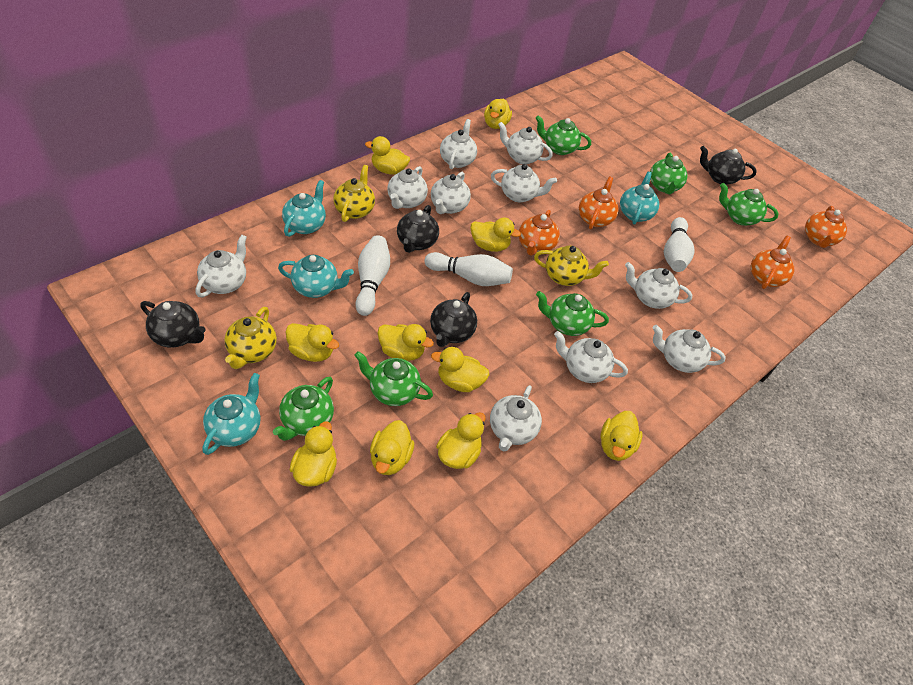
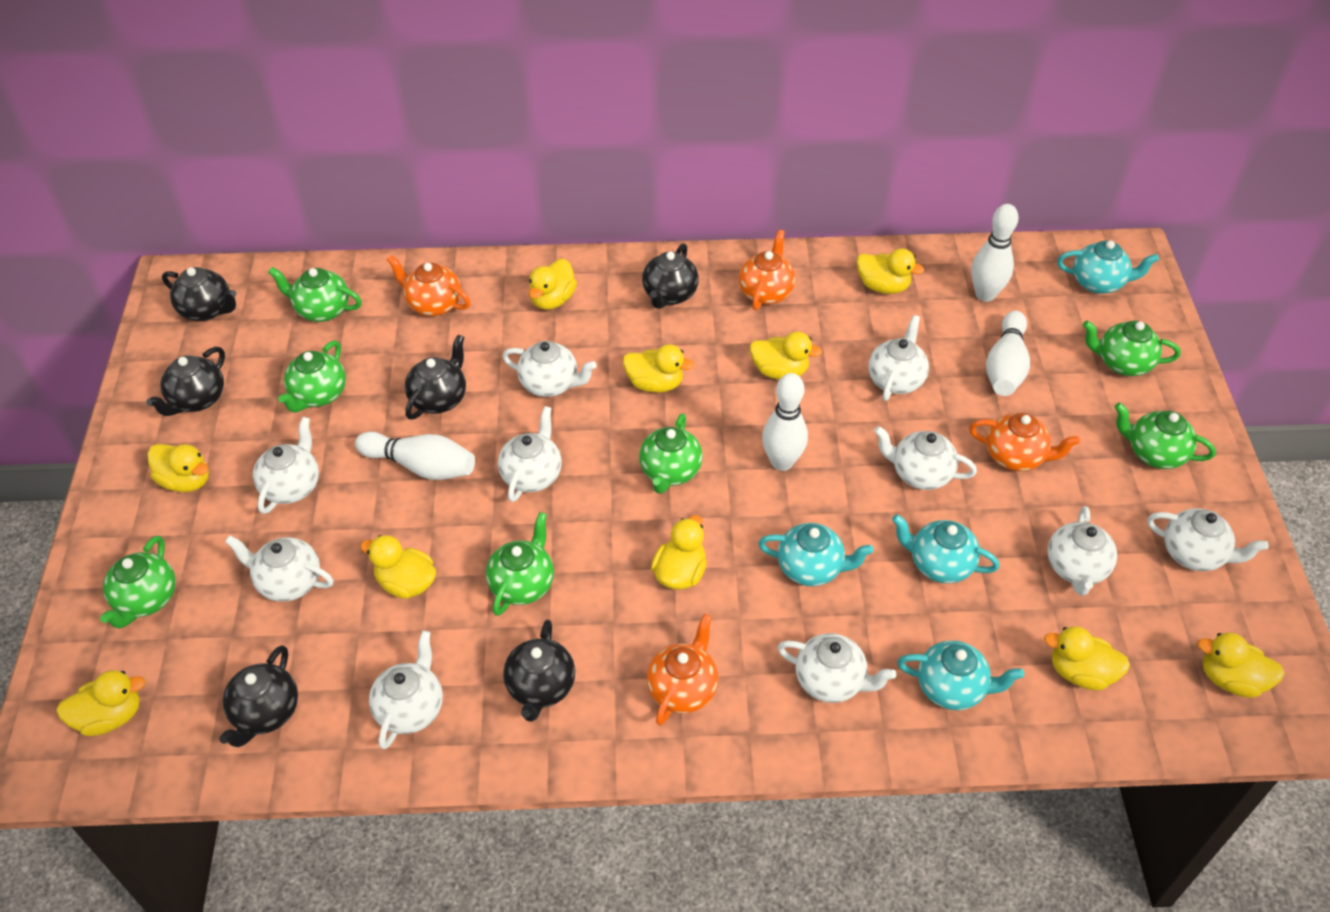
black teapot: 4 -> 6
green teapot: 6 -> 7
white bowling pin: 3 -> 4
yellow teapot: 3 -> 0

